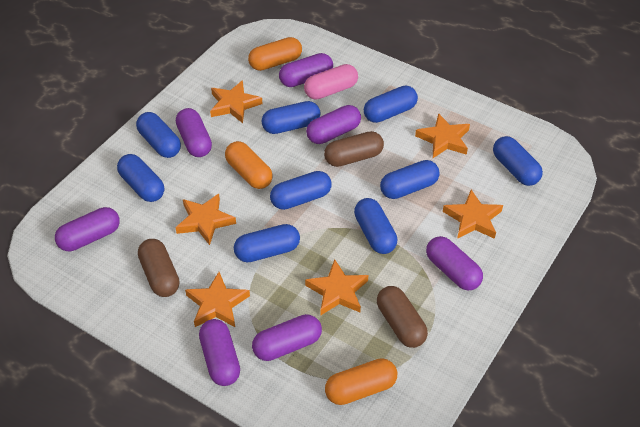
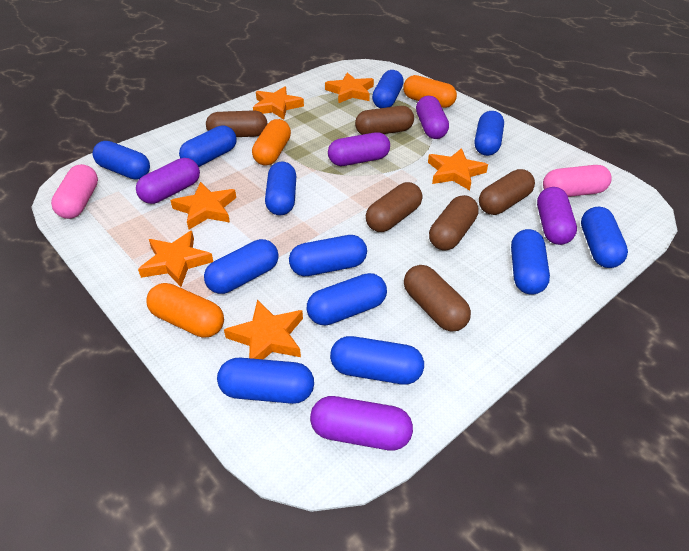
blue capsule: 9 -> 12
brown capsule: 3 -> 6
pink capsule: 1 -> 2
purple capsule: 7 -> 5

